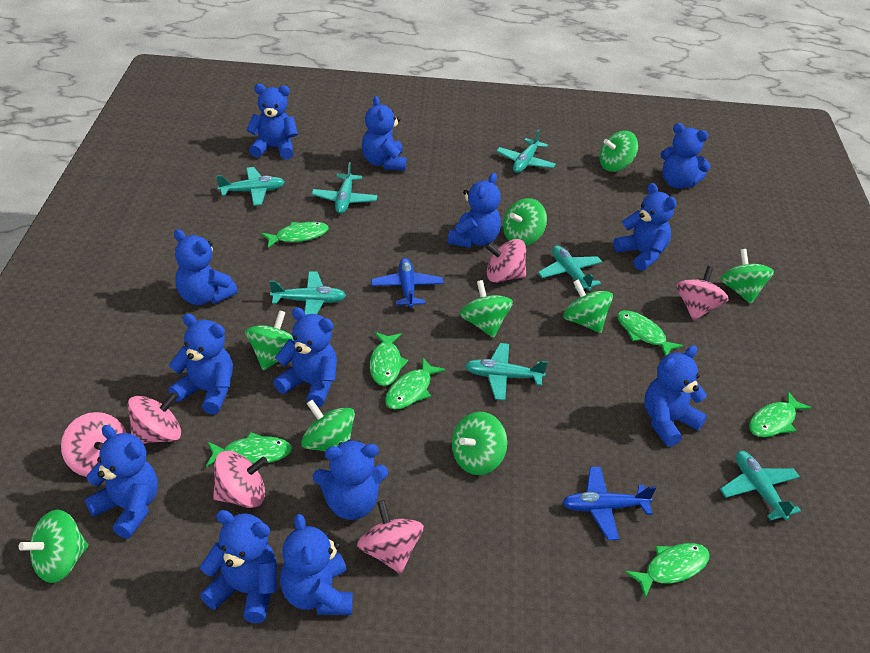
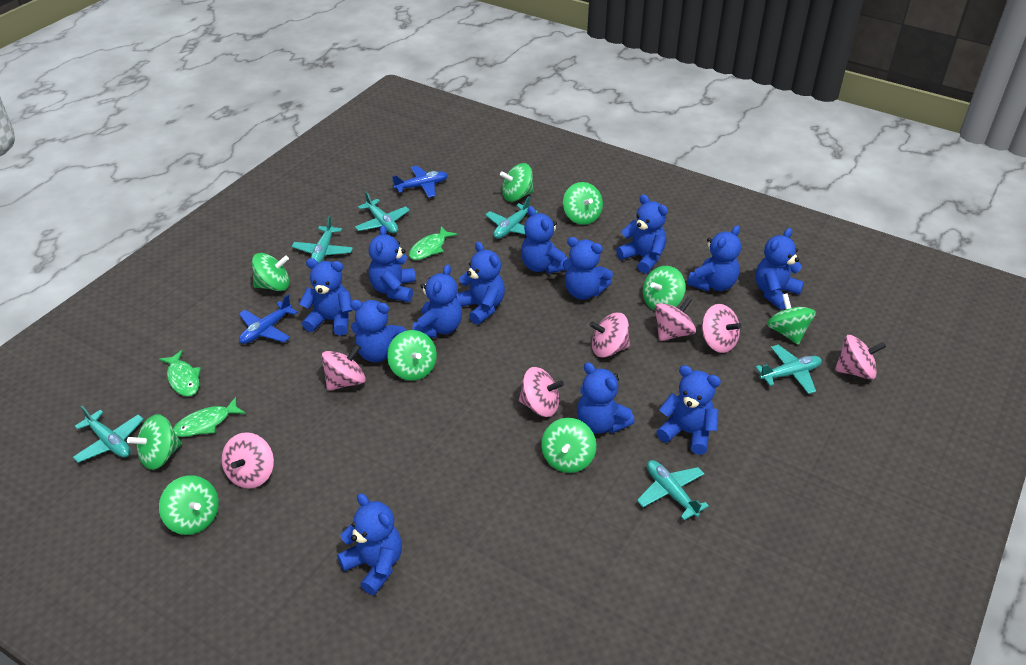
green fish: 7 -> 3
pink spinning top: 6 -> 7
turquoise plane: 7 -> 6

